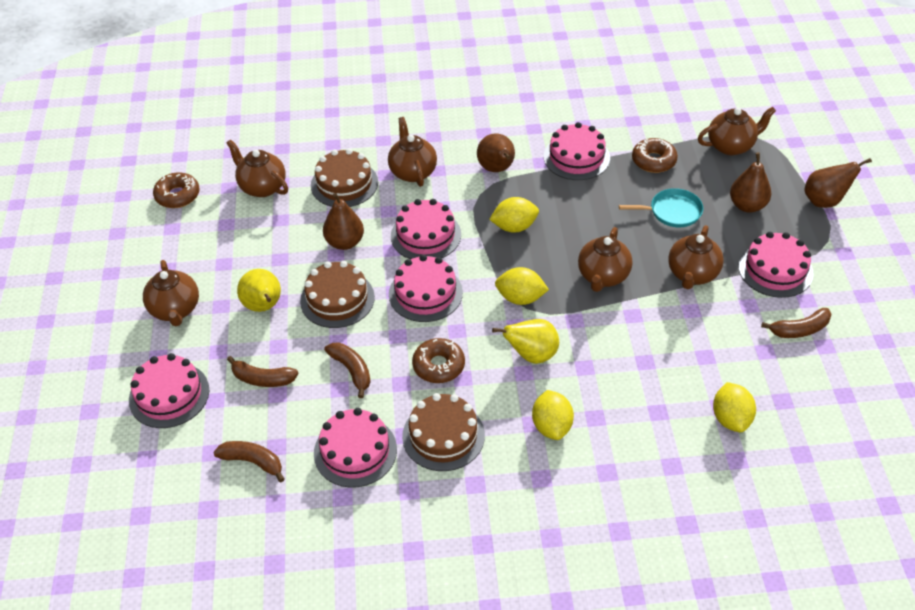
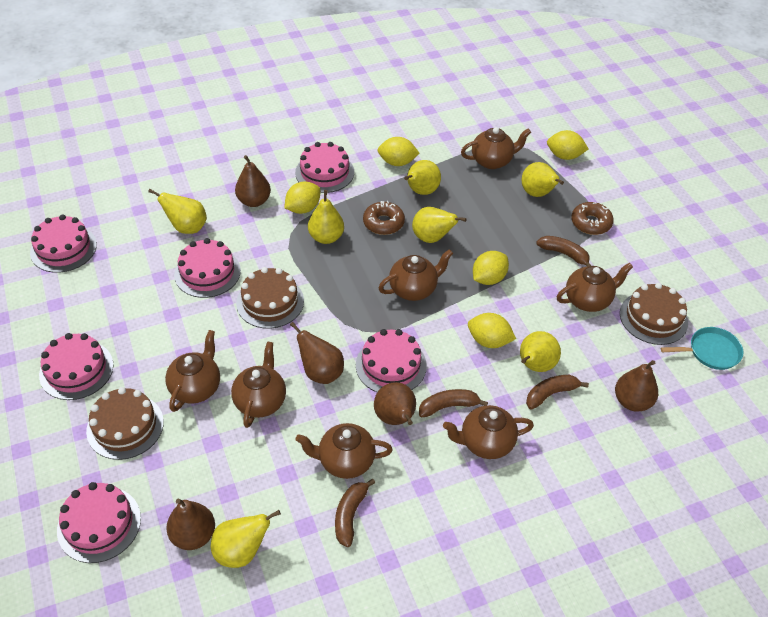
brown donut: 3 -> 2
brown pear: 4 -> 5
brown teapot: 6 -> 7
yellow lemon: 4 -> 5
yellow pear: 2 -> 7

